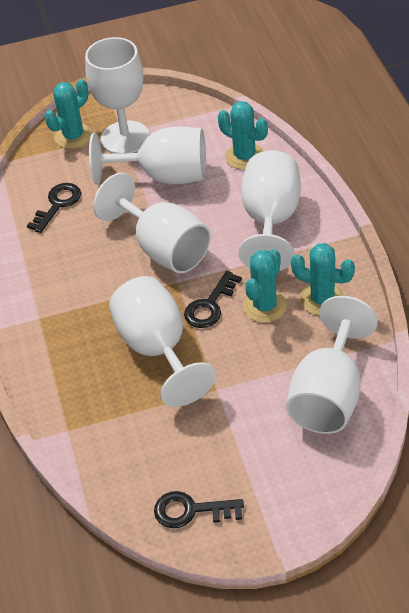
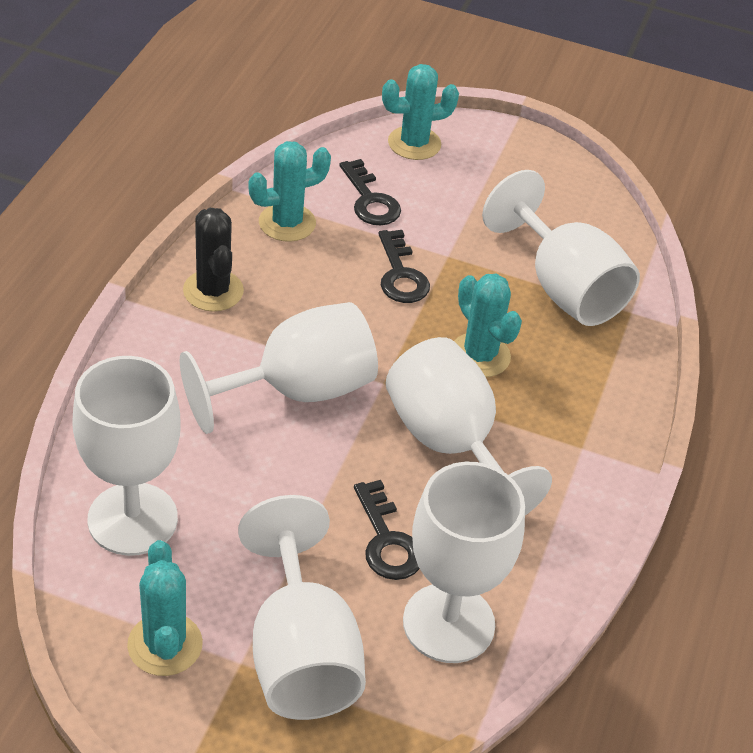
black cactus: 0 -> 1

